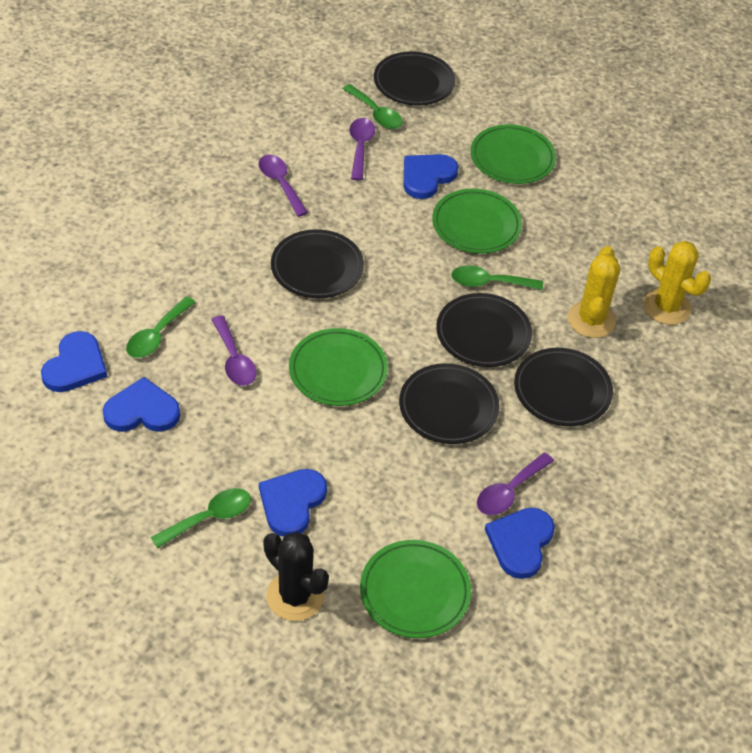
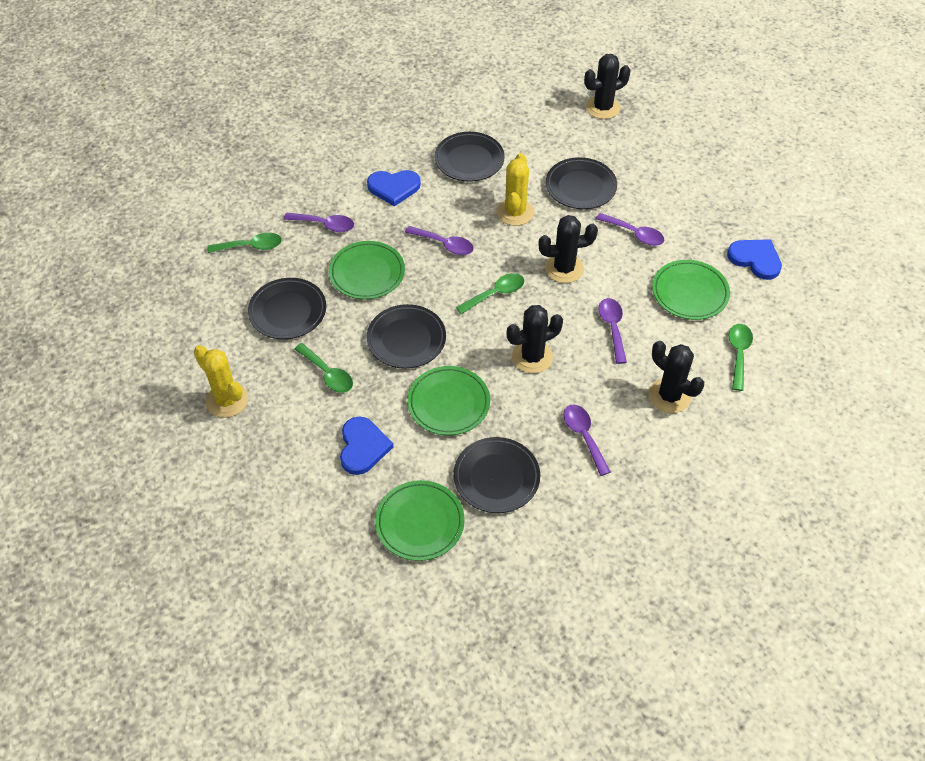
black cactus: 1 -> 4
blue heart: 5 -> 3
purple spoon: 4 -> 5

